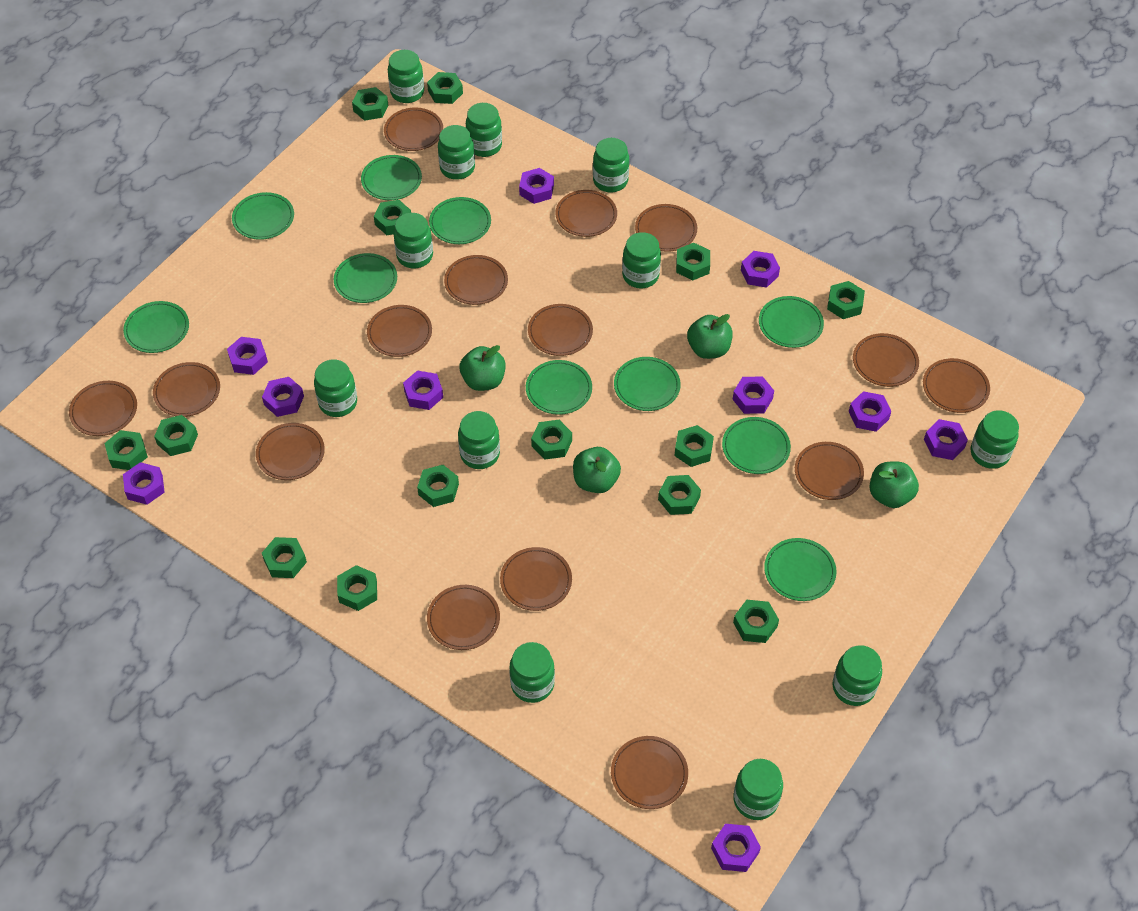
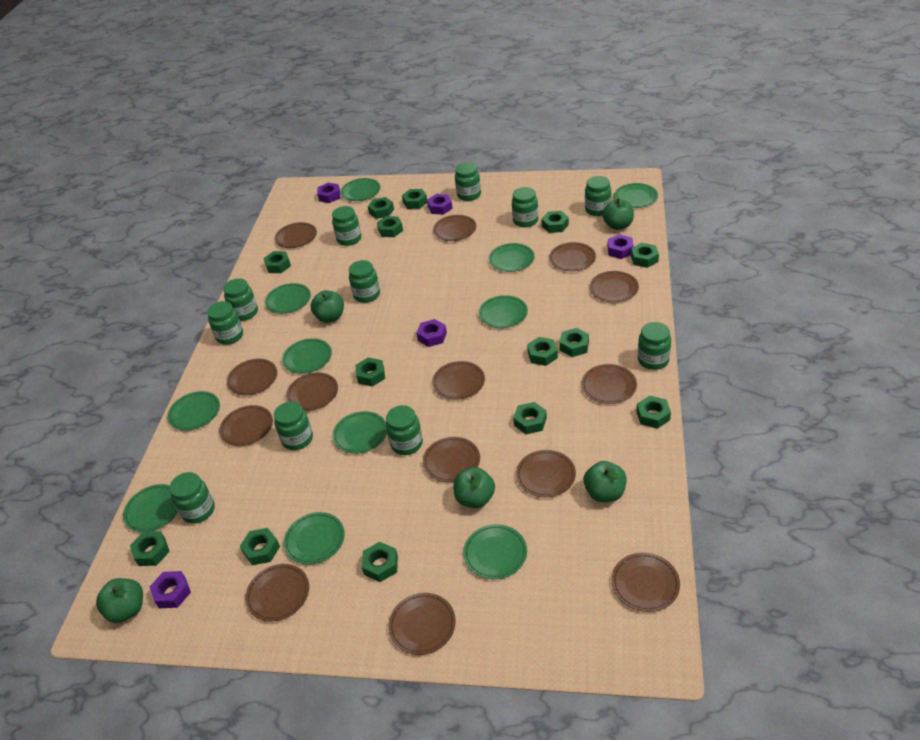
brown plate: 15 -> 14
green apple: 4 -> 5
green jar: 12 -> 11
green plate: 10 -> 11
purple nut: 10 -> 5

